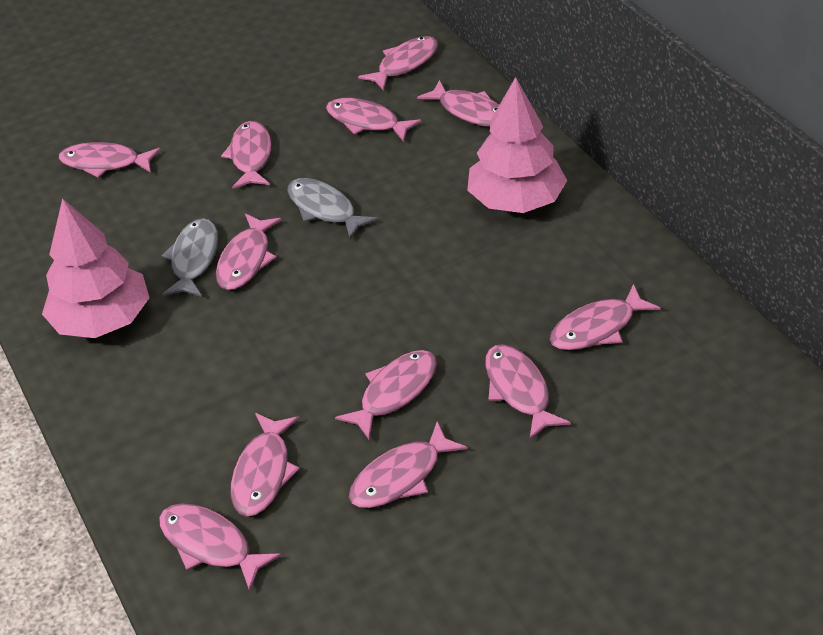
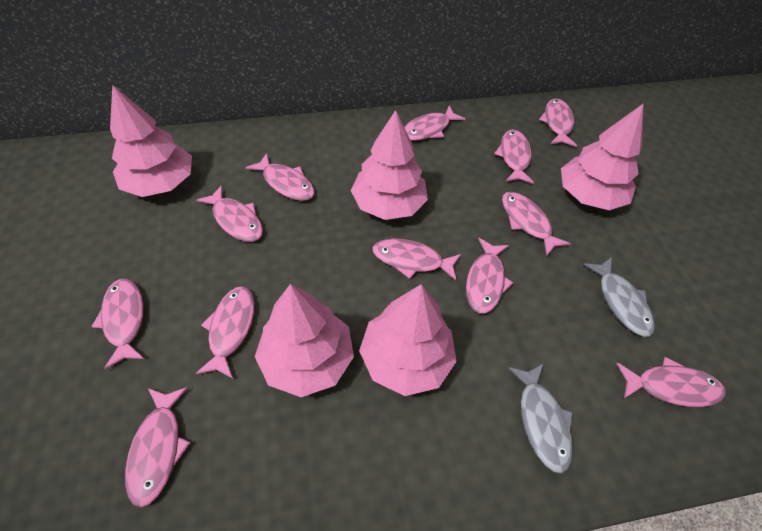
pink tree: 2 -> 5

